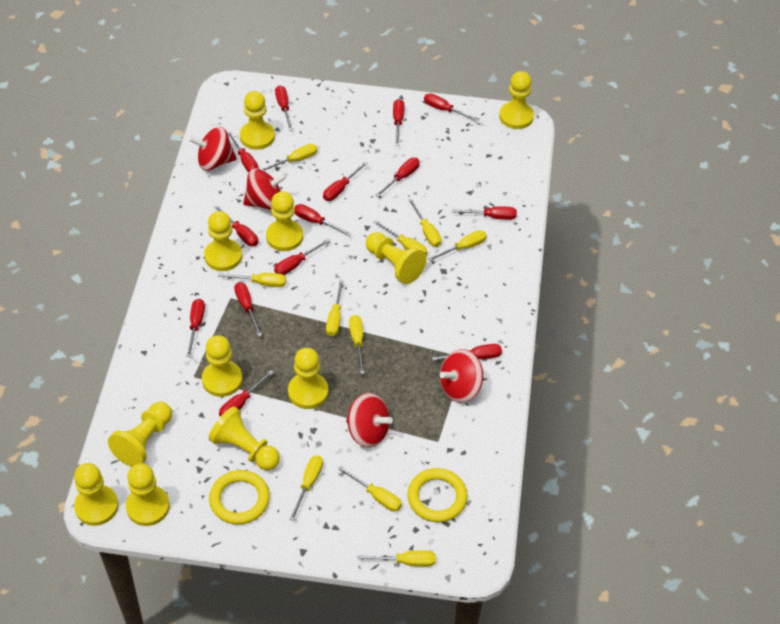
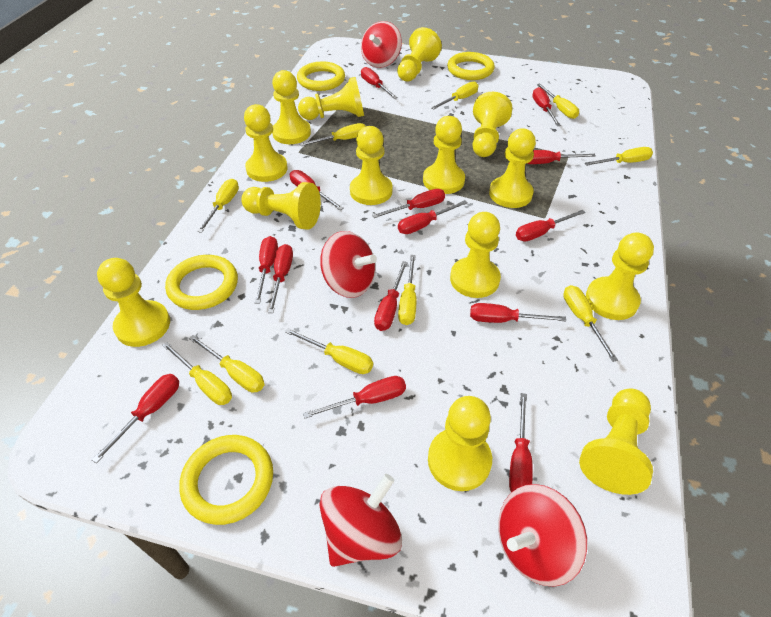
yellow pawn: 11 -> 14
yellow ring: 2 -> 4

